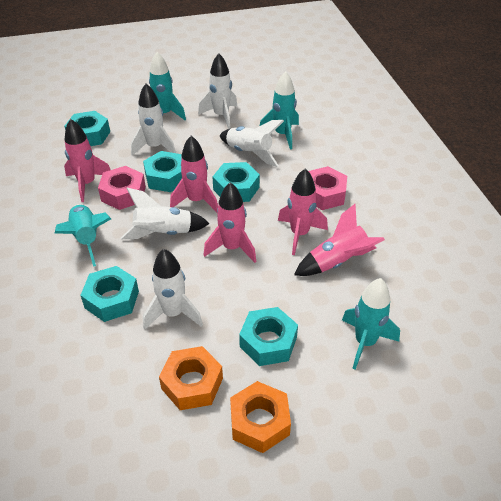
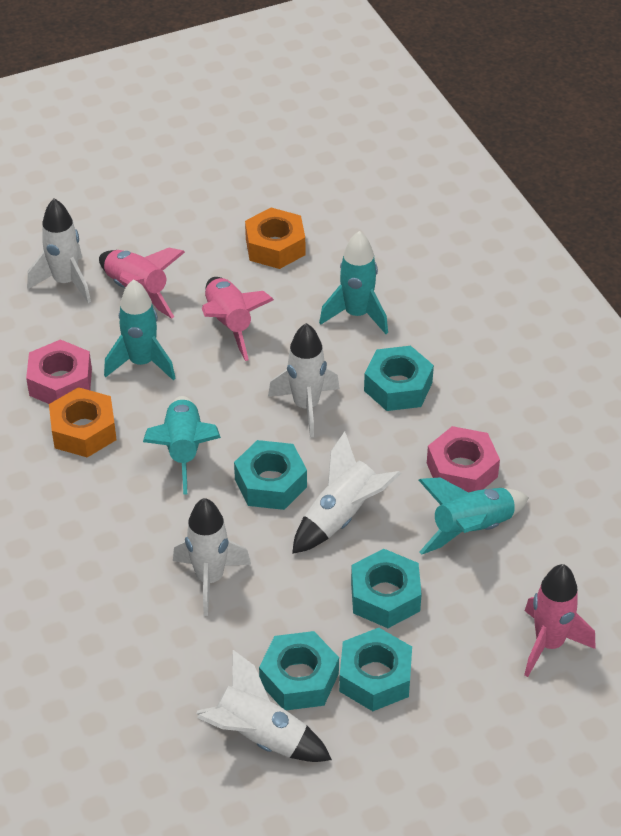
pink rocket: 5 -> 3

